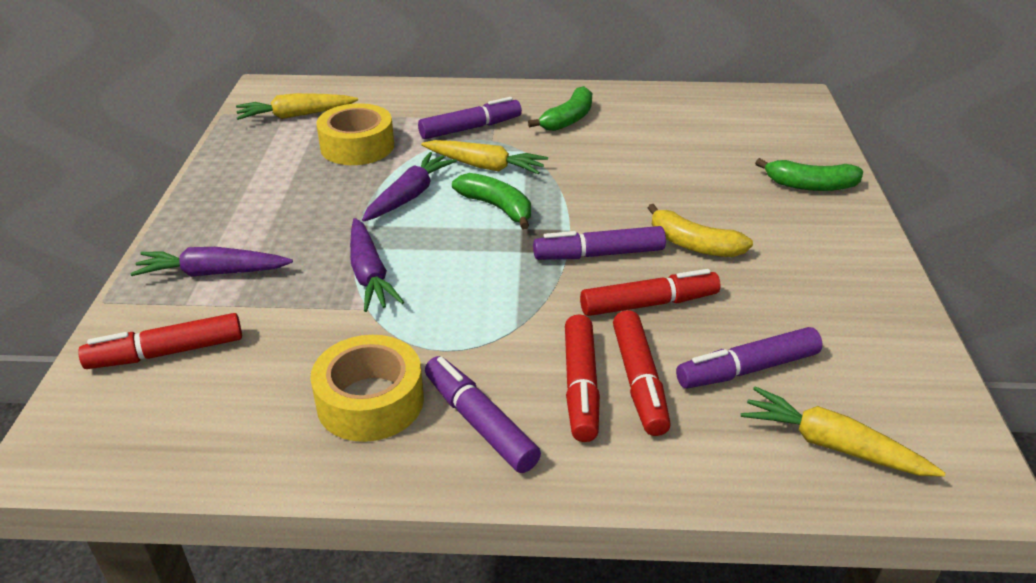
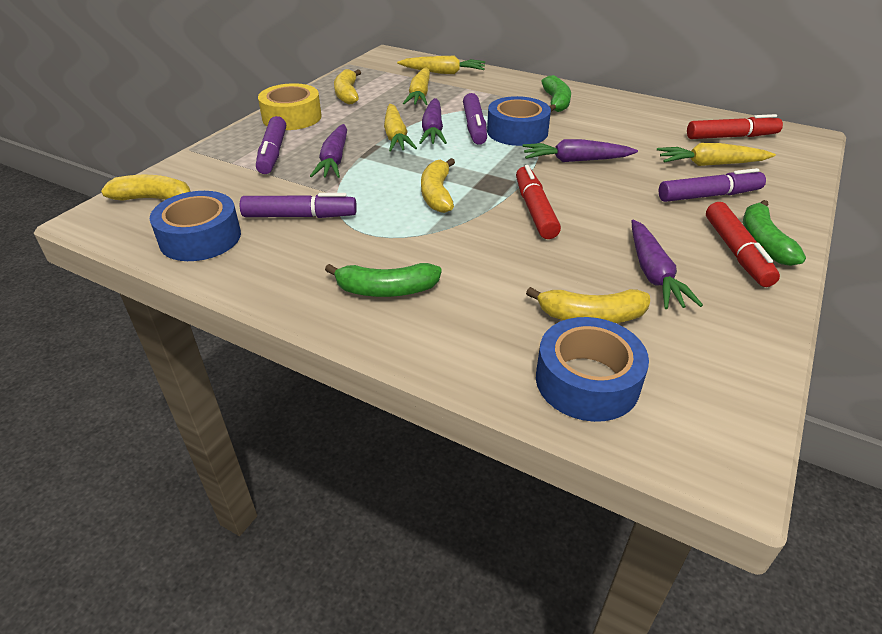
blue tape: 0 -> 3
purple carrot: 3 -> 4
red marker: 4 -> 3
yellow banana: 1 -> 4
yellow carrot: 3 -> 4
yellow tape: 2 -> 1

